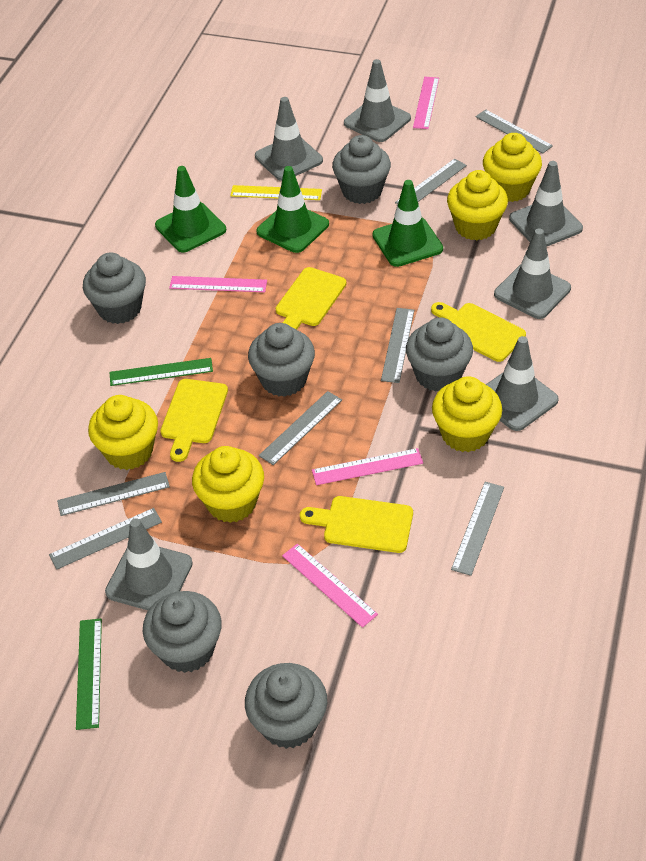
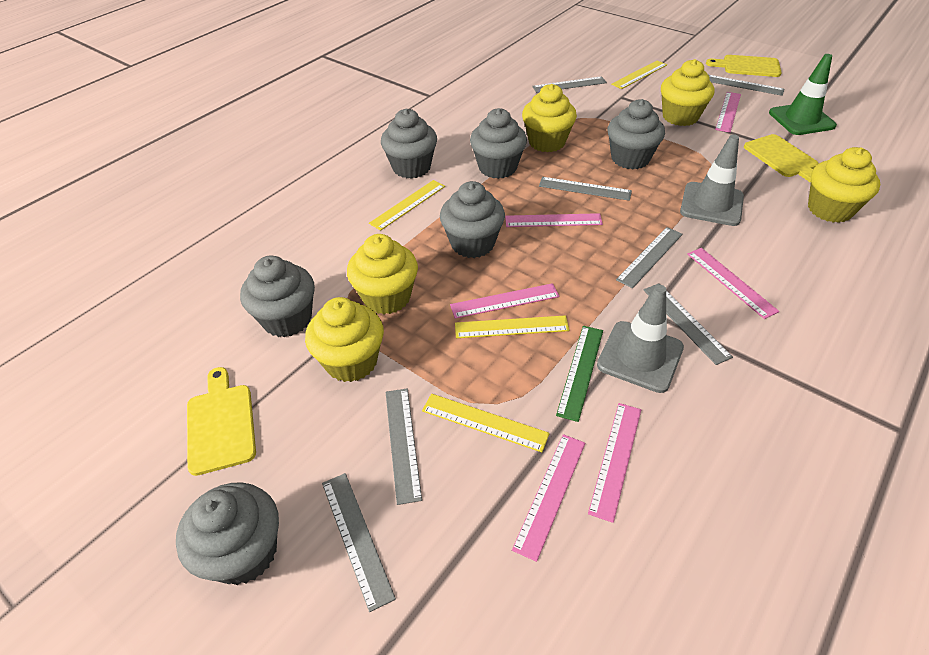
green ruler: 2 -> 1
green traffic cone: 3 -> 1
grey traffic cone: 6 -> 2
pink ruler: 4 -> 6
yellow cutting board: 4 -> 3
yellow ruler: 1 -> 4

